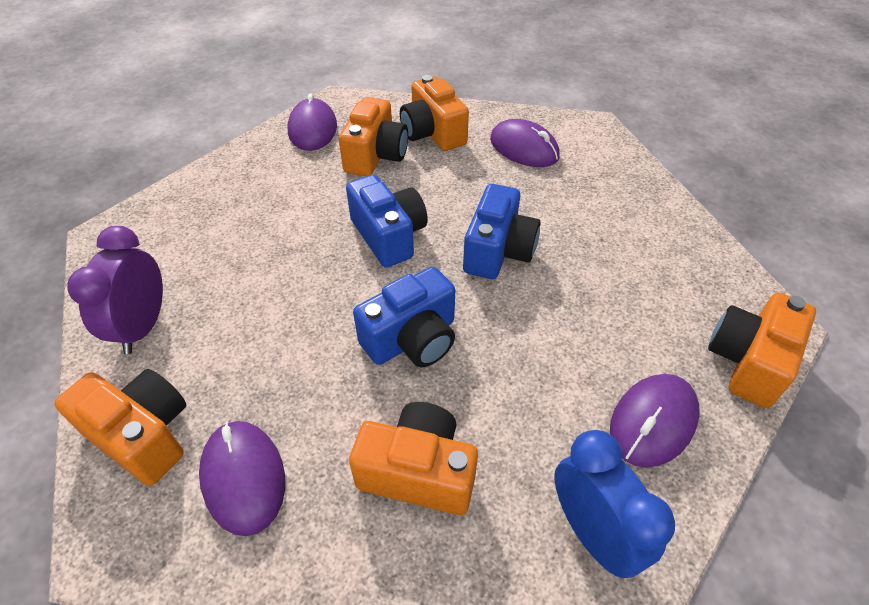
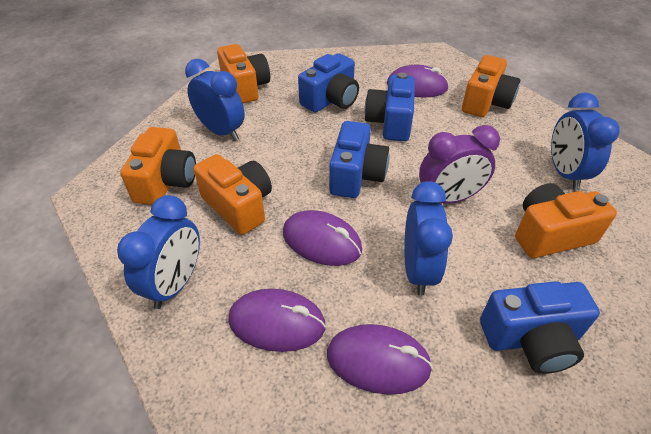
blue camera: 3 -> 4
blue clock: 1 -> 4

